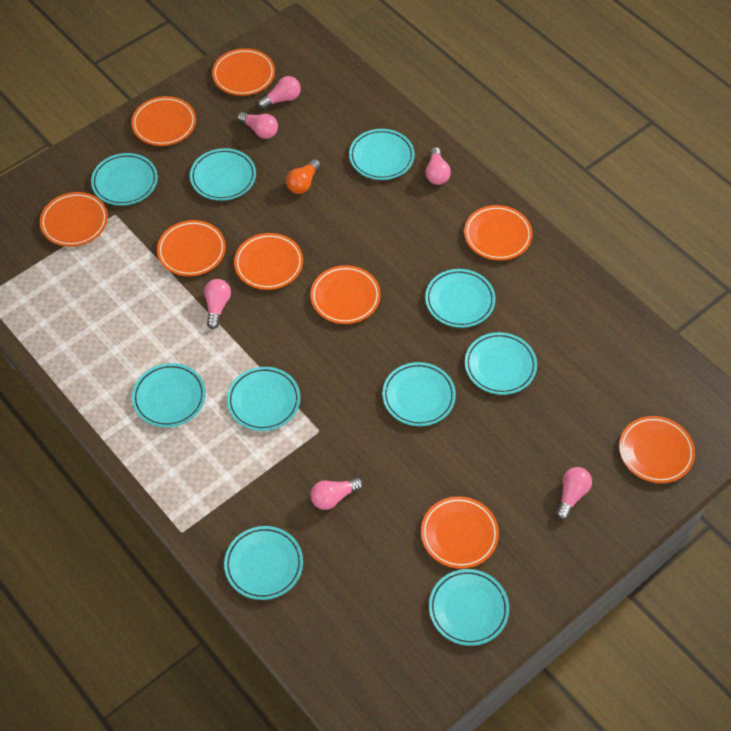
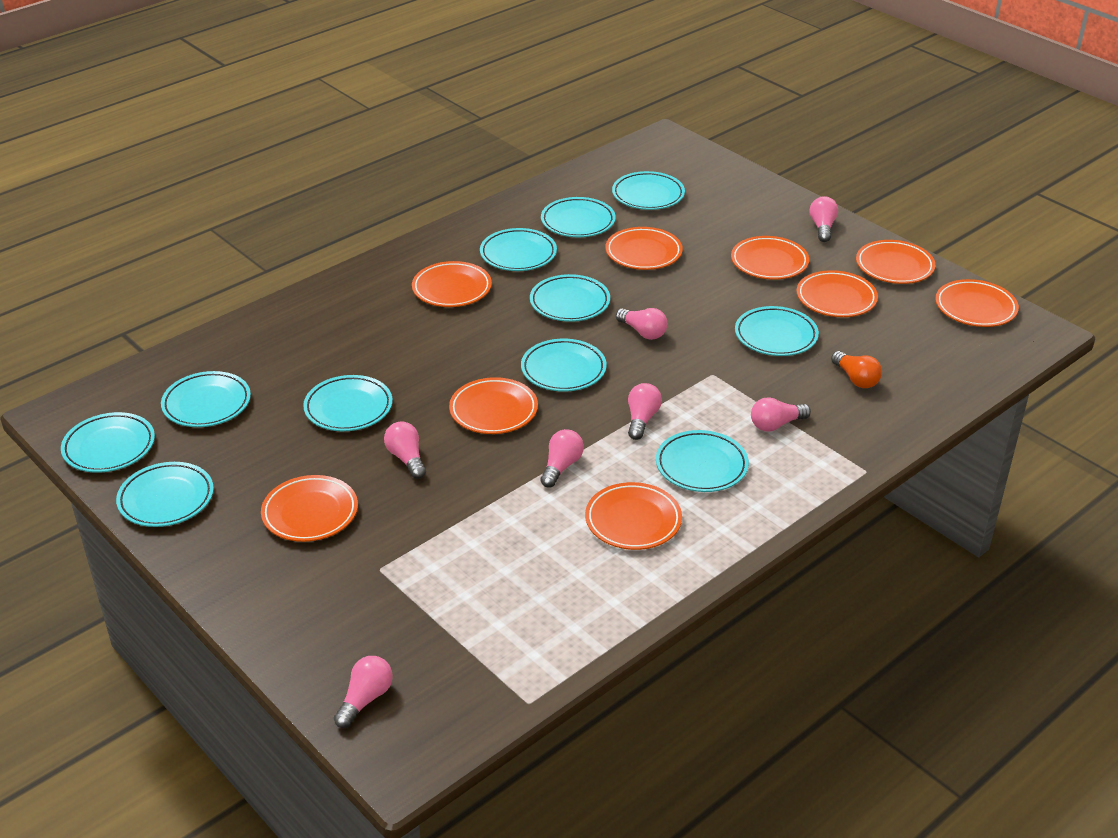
pink light bulb: 6 -> 7
turquoise plate: 10 -> 11

